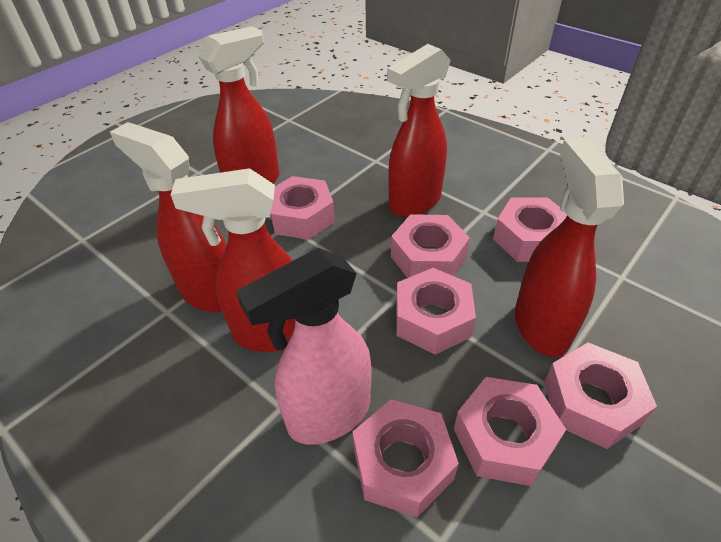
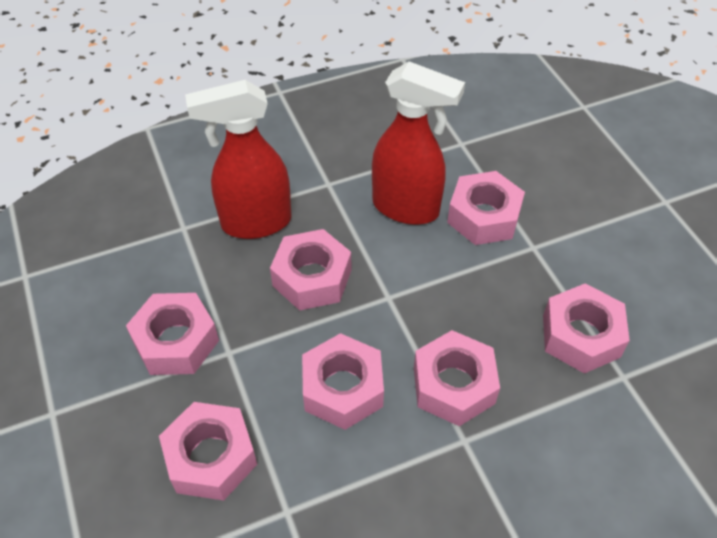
pink spray bottle: 1 -> 0
red spray bottle: 5 -> 2

